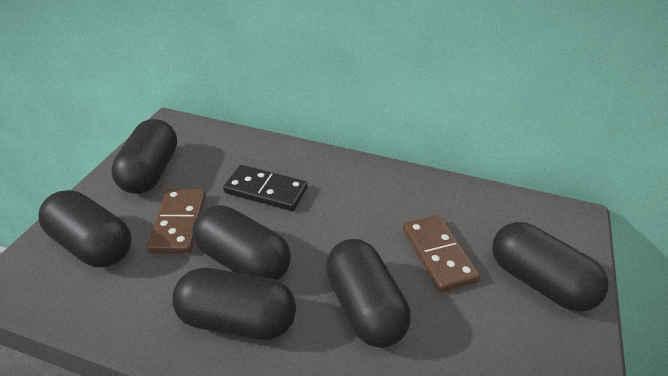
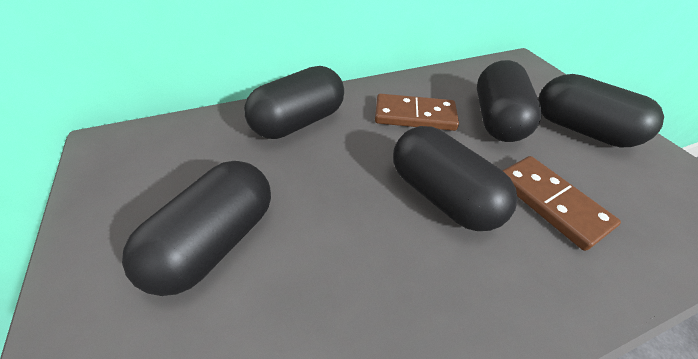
black capsule: 6 -> 5
black domino: 1 -> 0

